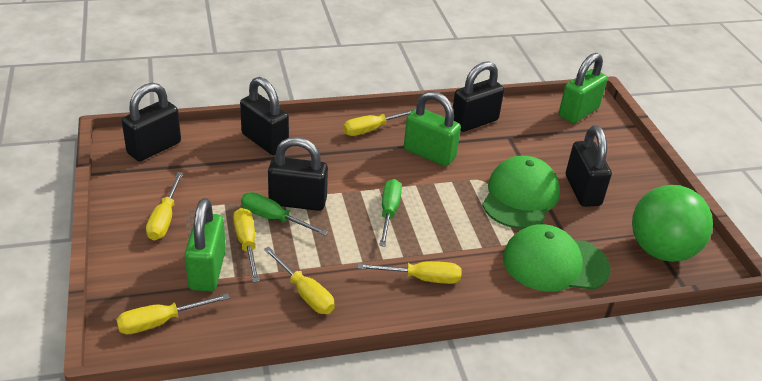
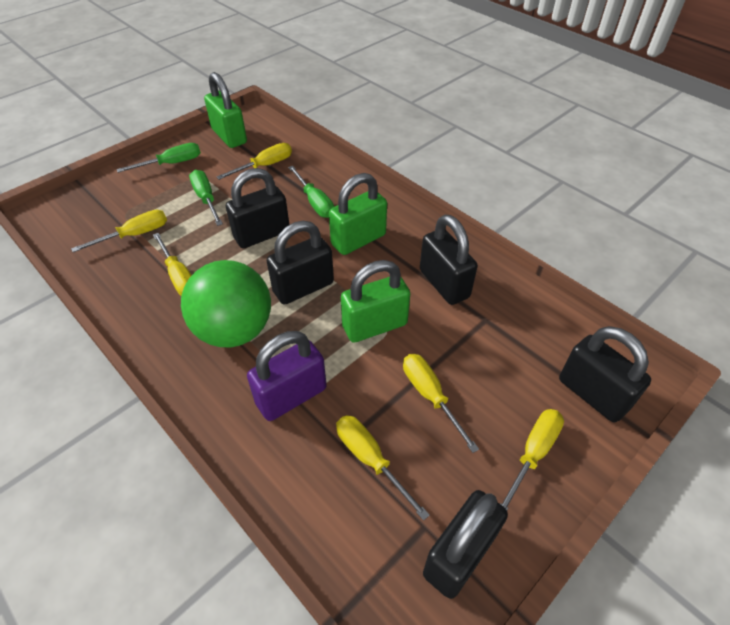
green cap: 2 -> 0
green screwdriver: 2 -> 3
purple padlock: 0 -> 1

